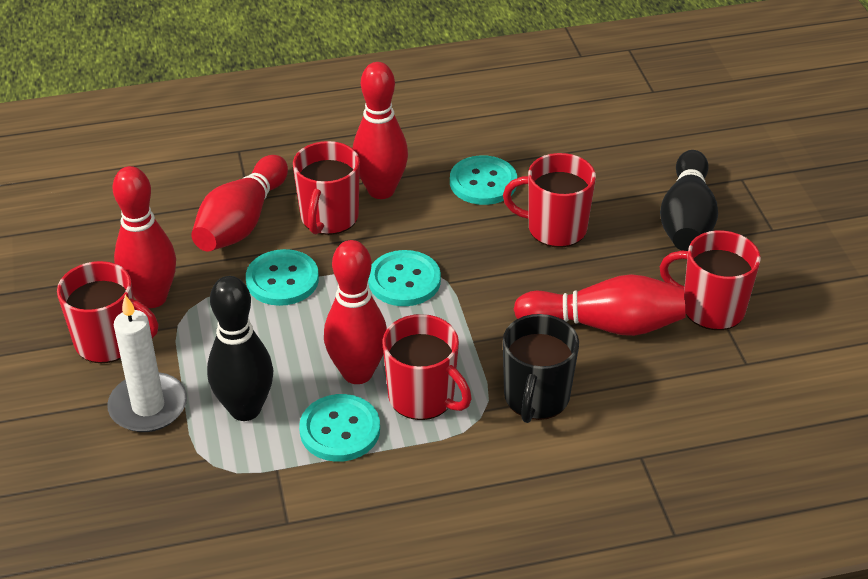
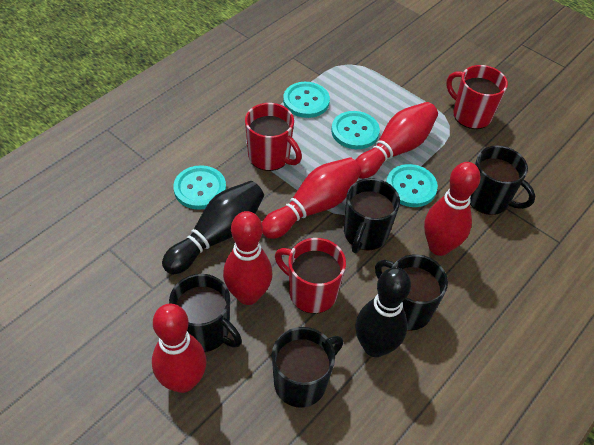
black mug: 1 -> 5
red mug: 5 -> 3
white candle: 1 -> 0

